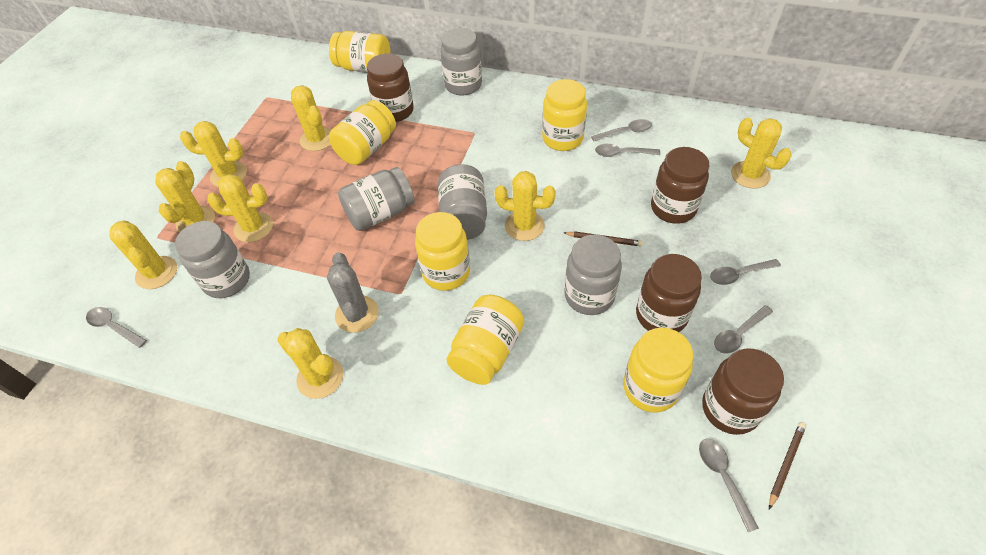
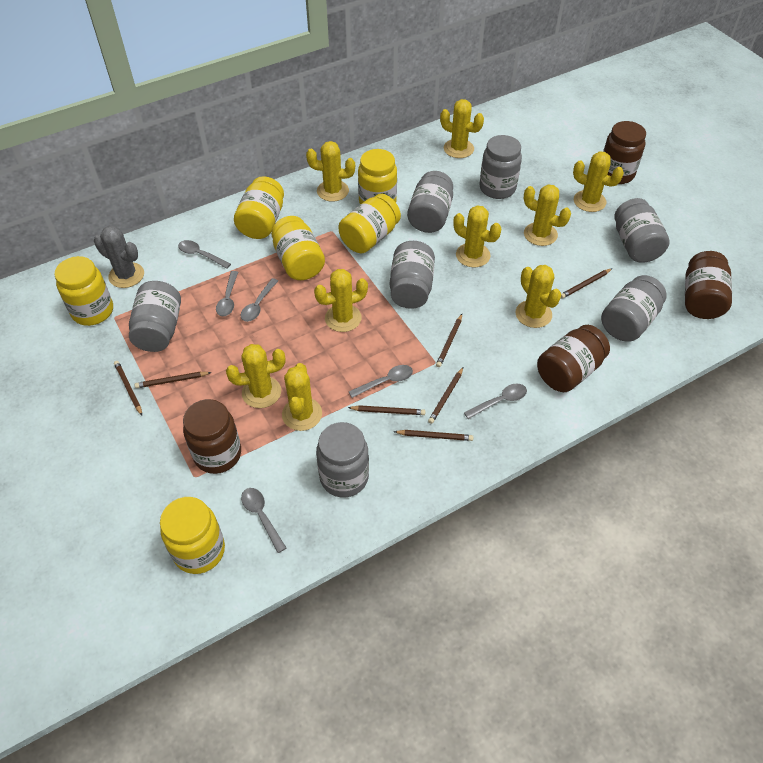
brown pencil: 2 -> 7
grey jar: 5 -> 7
yellow cactus: 8 -> 9

